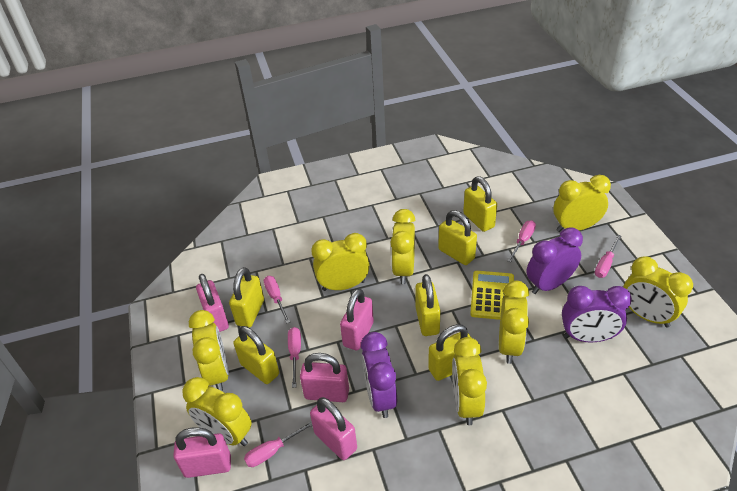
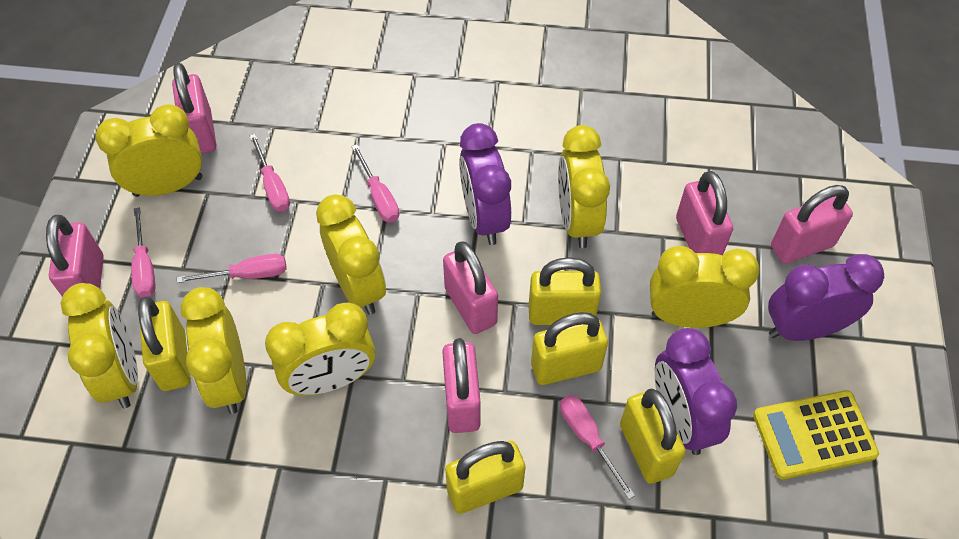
pink padlock: 5 -> 6
yellow clock: 8 -> 7
yellow padlock: 6 -> 5

